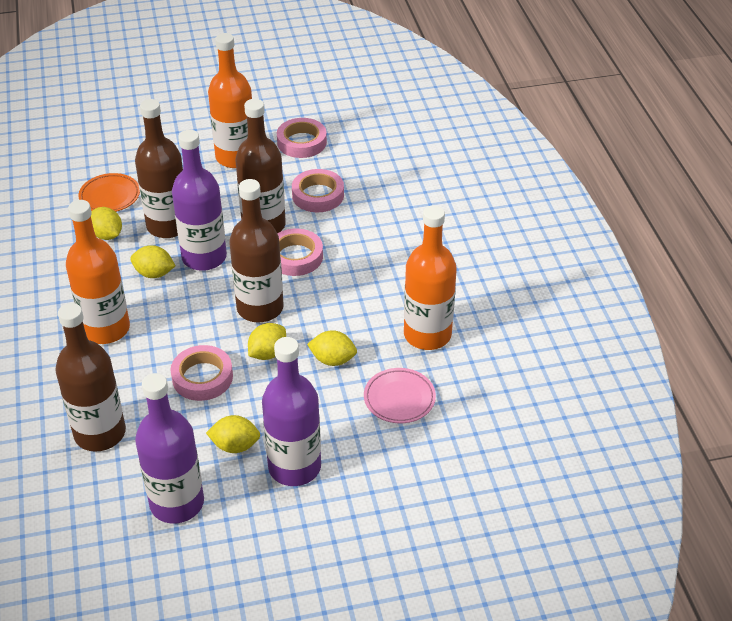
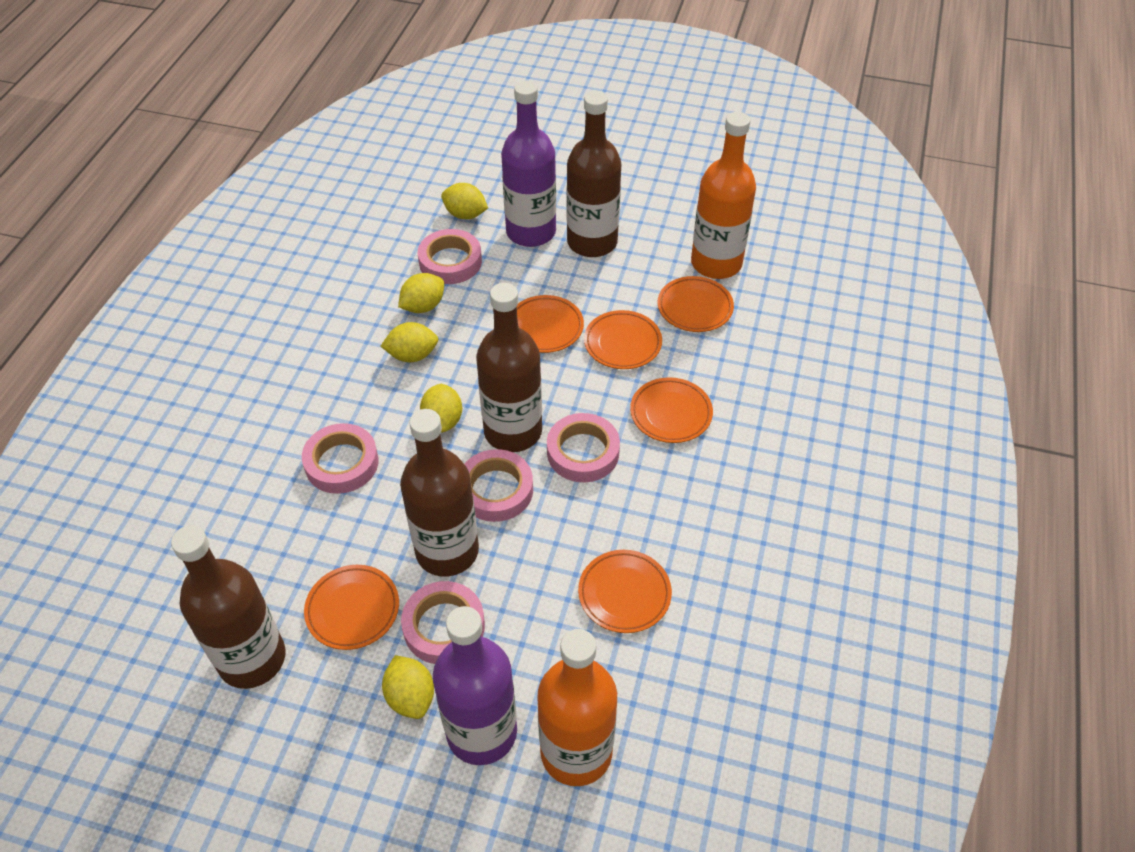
orange bottle: 3 -> 2
orange plate: 1 -> 6
pink plate: 1 -> 0
pink tape: 4 -> 5
purple bottle: 3 -> 2

